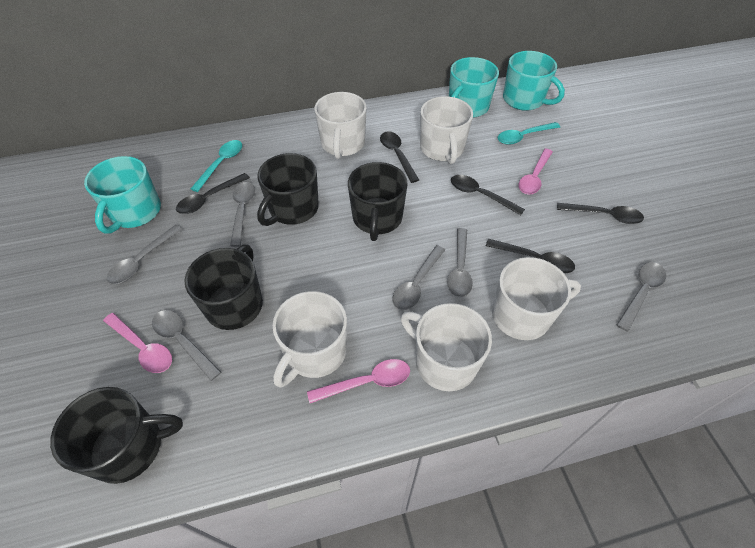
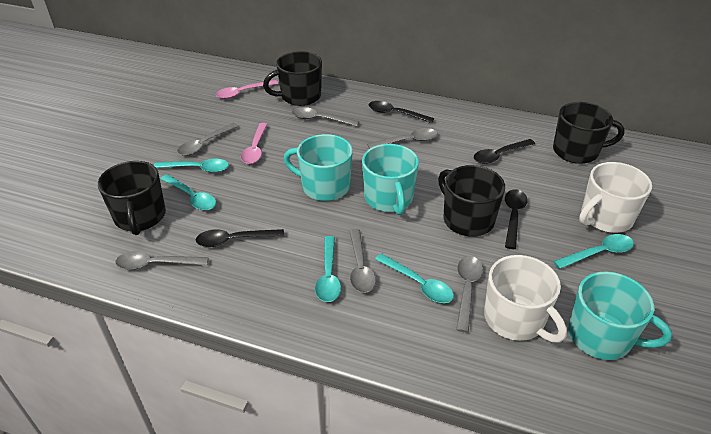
black spoon: 5 -> 4
pink spoon: 3 -> 2
turquoise spoon: 2 -> 5
white mug: 5 -> 2

